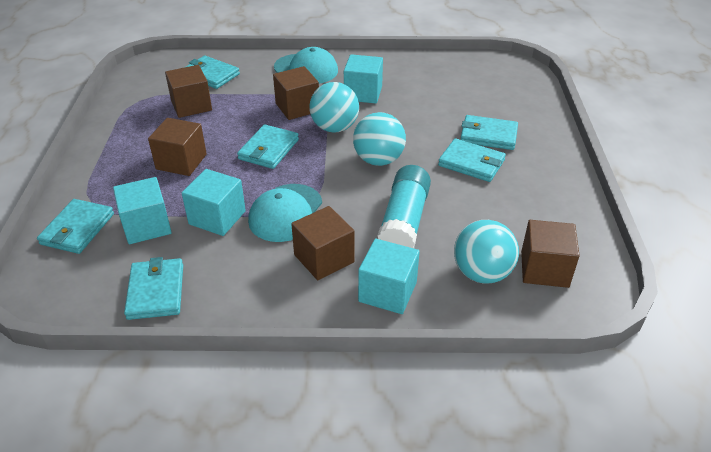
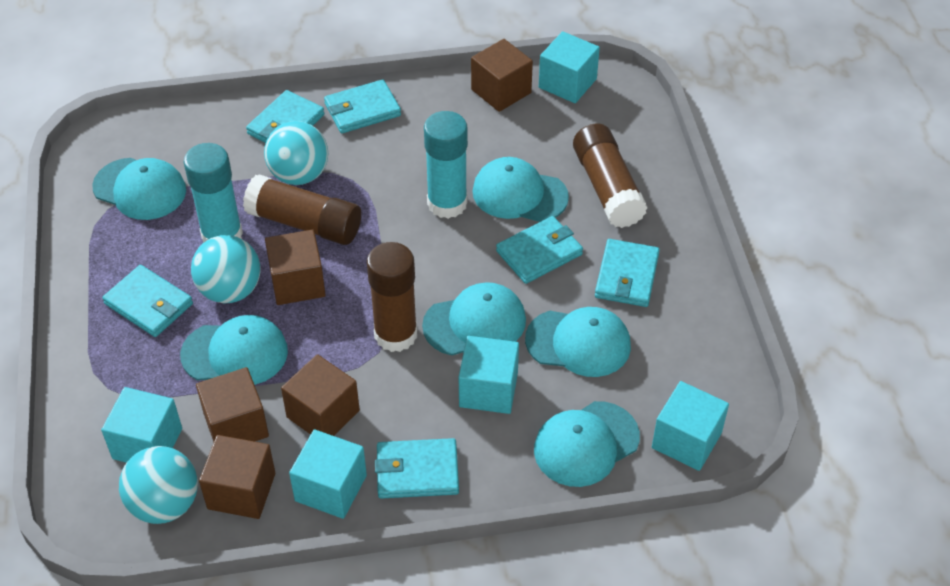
brown glue stick: 0 -> 3
turquoise cap: 2 -> 6
turquoise cube: 4 -> 5
turquoise glue stick: 1 -> 2

